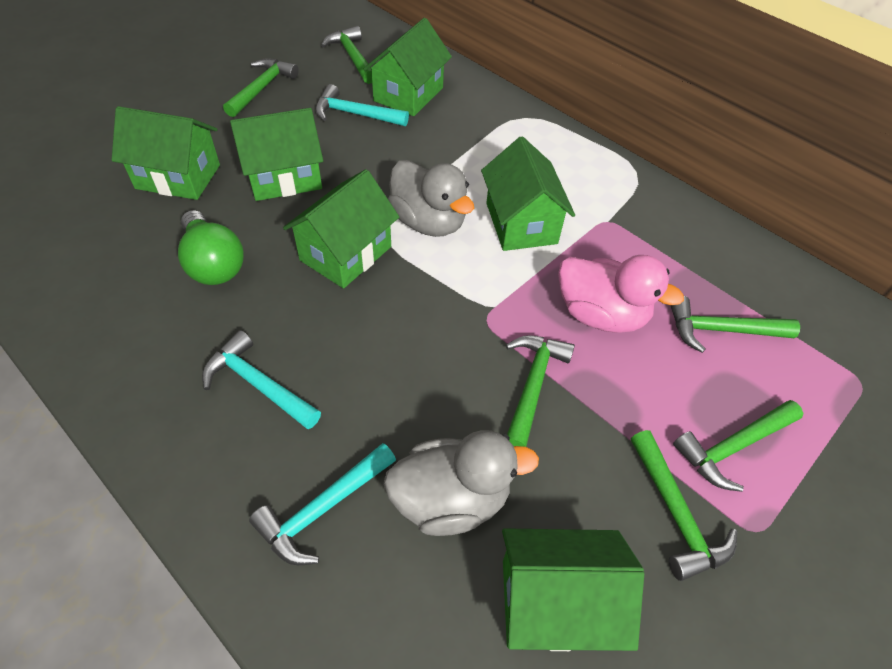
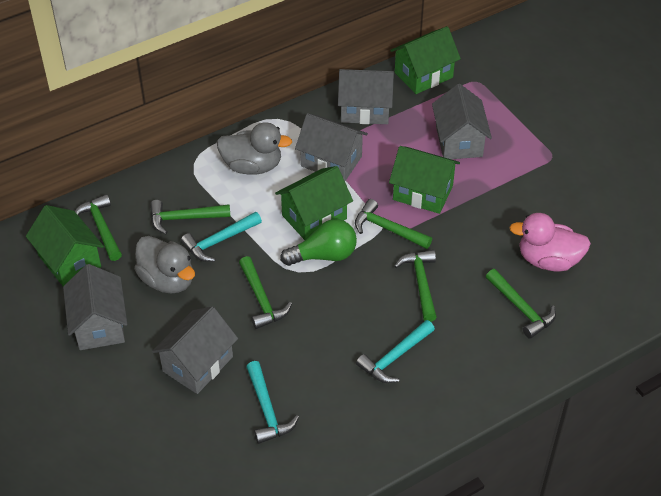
green house: 6 -> 4
grey house: 0 -> 5

